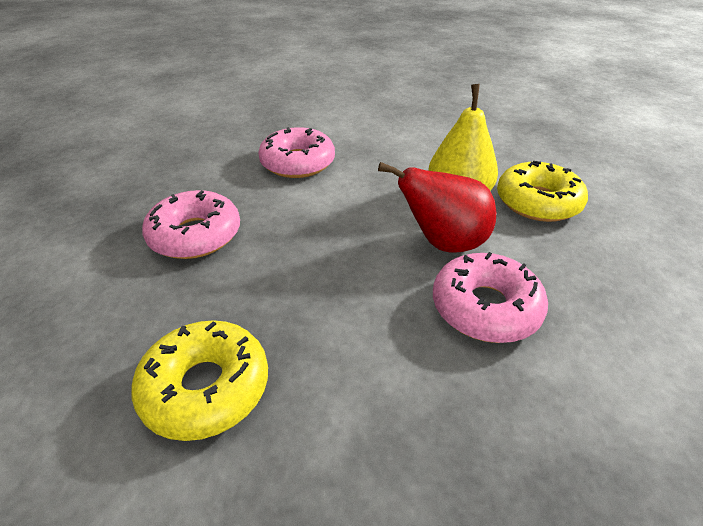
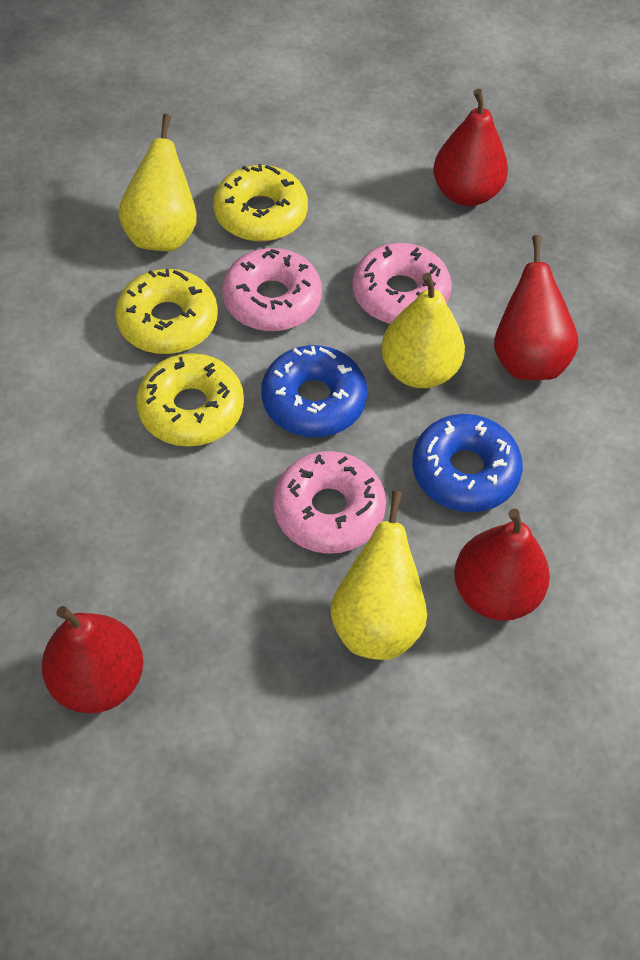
blue donut: 0 -> 2
red pear: 1 -> 4
yellow donut: 2 -> 3
yellow pear: 1 -> 3

